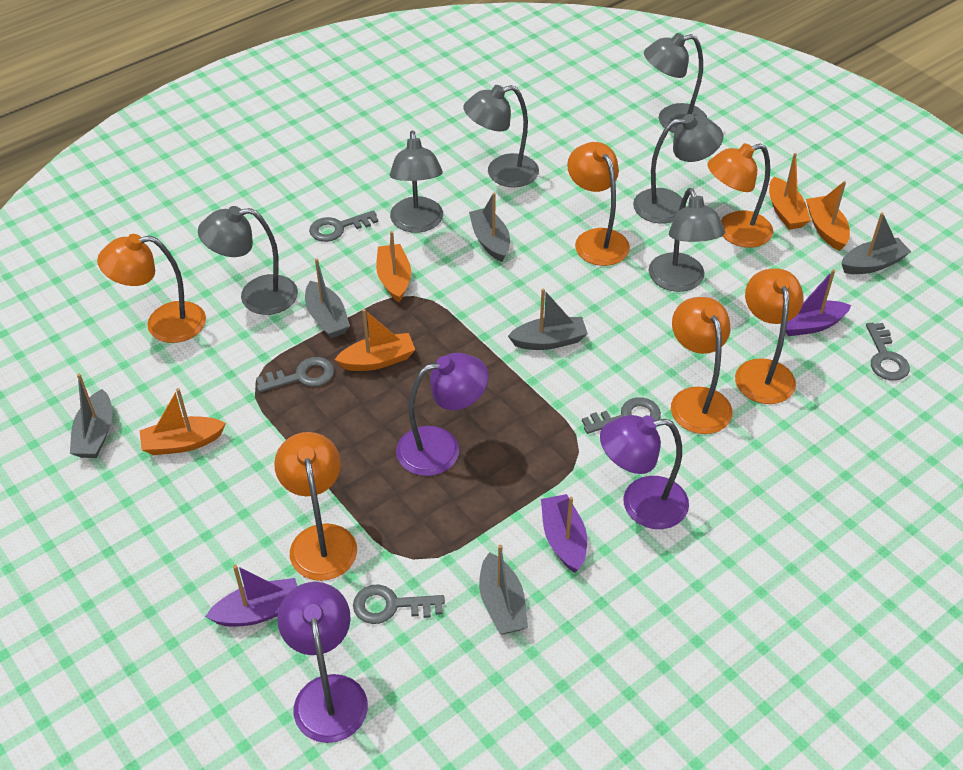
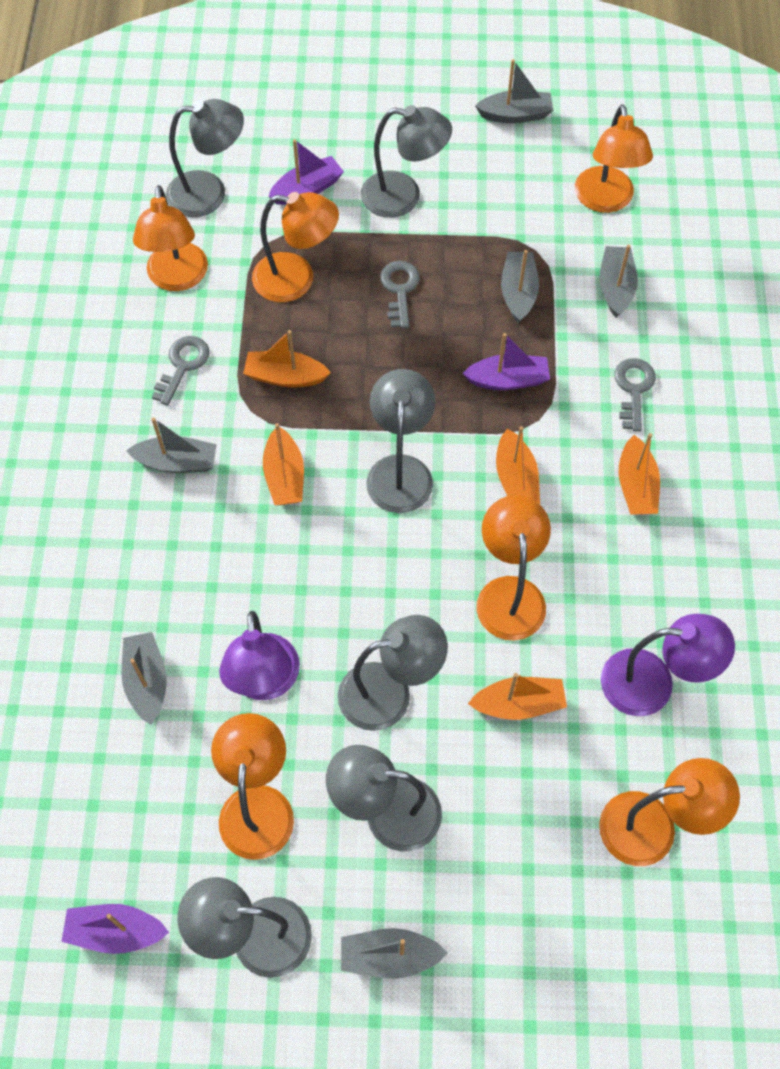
grey key: 5 -> 3
purple lamp: 3 -> 2

